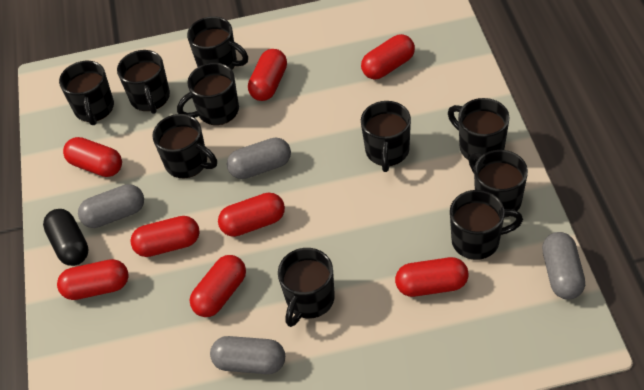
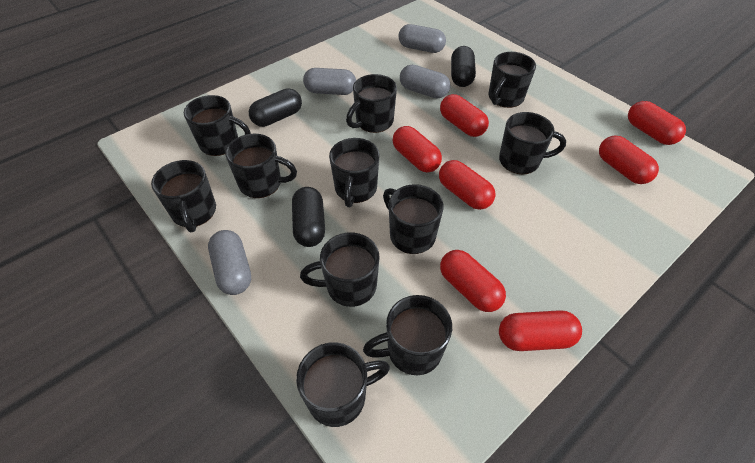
black capsule: 1 -> 3
black mug: 10 -> 11
red capsule: 8 -> 7

